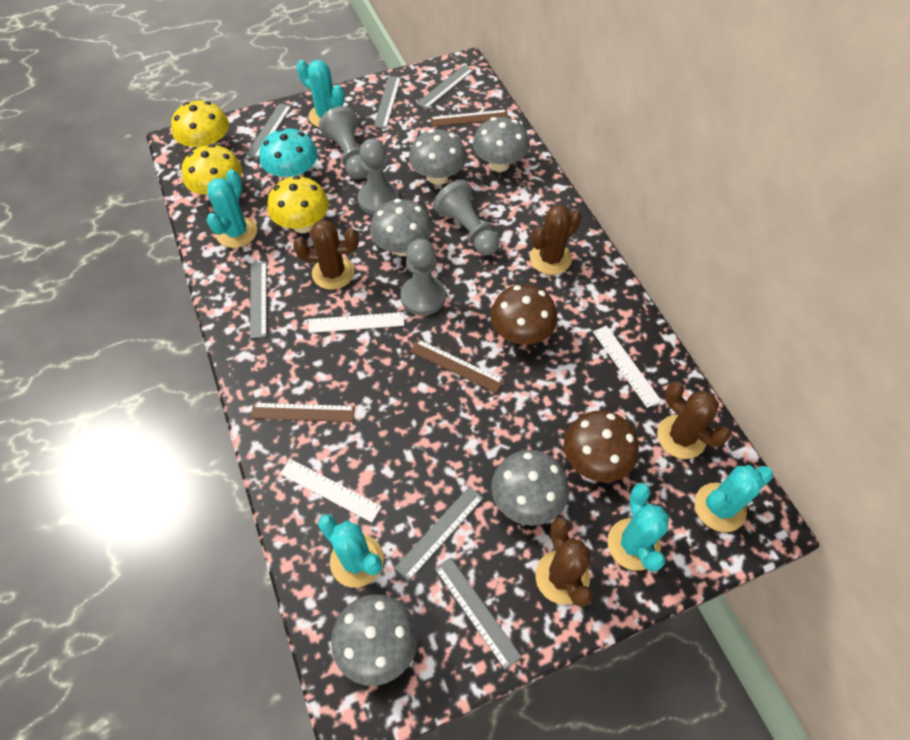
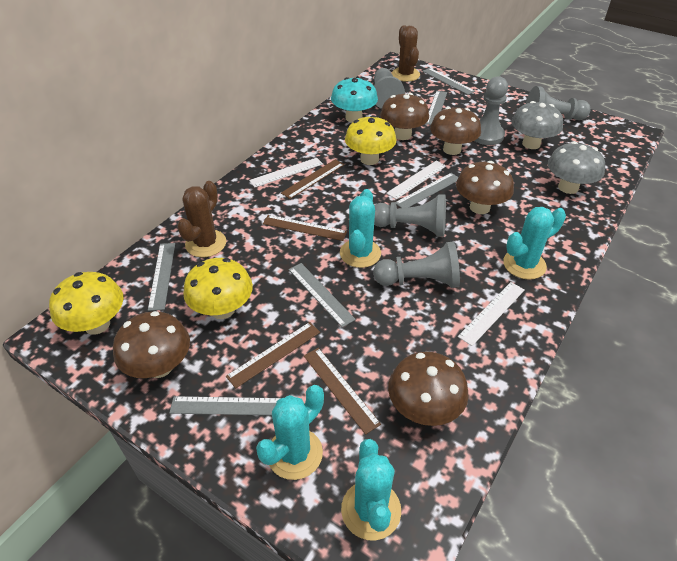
brown cactus: 4 -> 2
brown mushroom: 2 -> 5
brown ruler: 3 -> 4
grey mushroom: 5 -> 2
grey pawn: 4 -> 5
turquoise cactus: 5 -> 4

